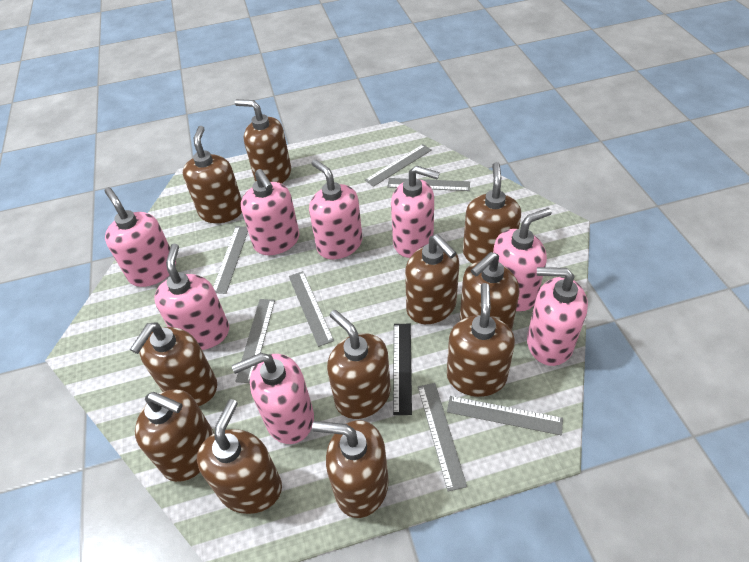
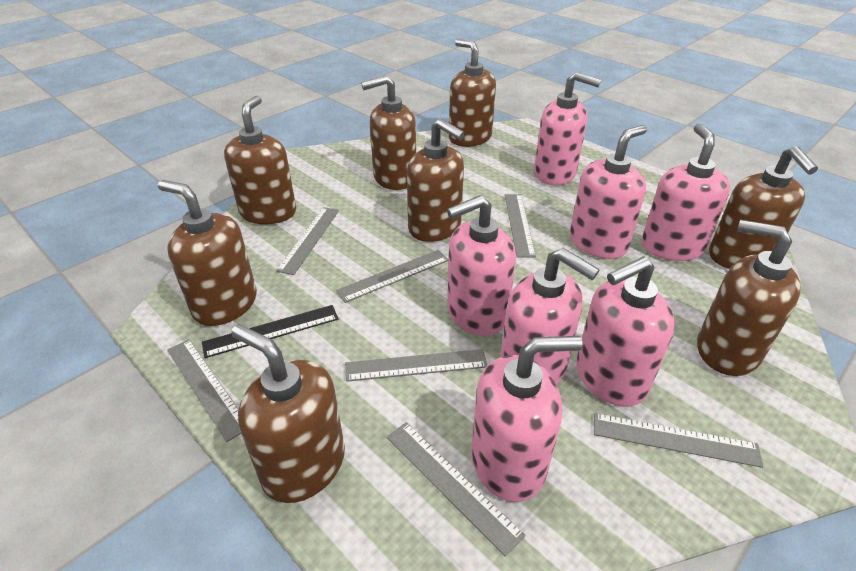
brown soap dispenser: 11 -> 8
pink soap dispenser: 8 -> 7

